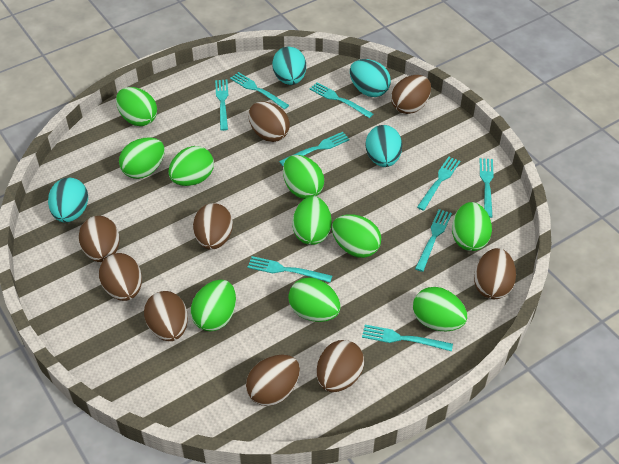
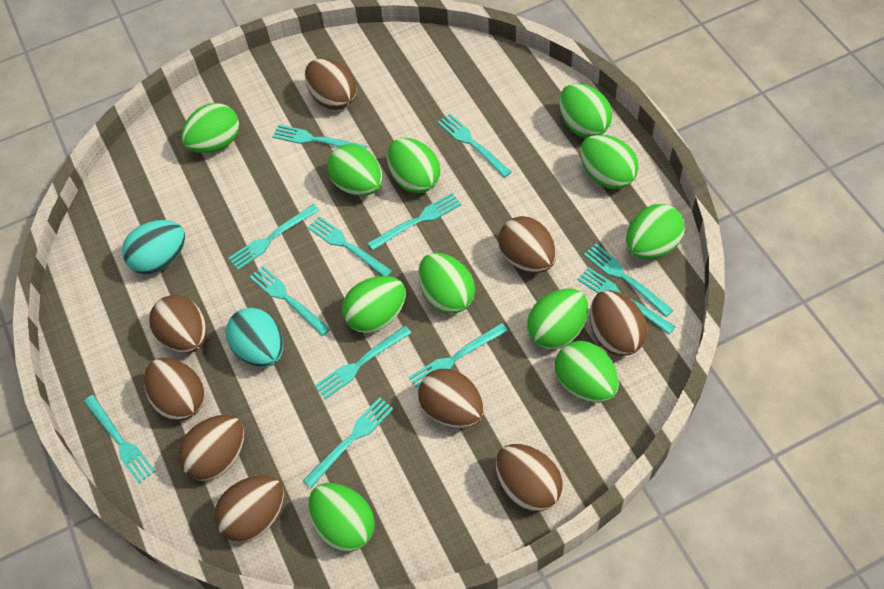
green egg: 10 -> 11
turquoise egg: 4 -> 2
turquoise fork: 9 -> 12

